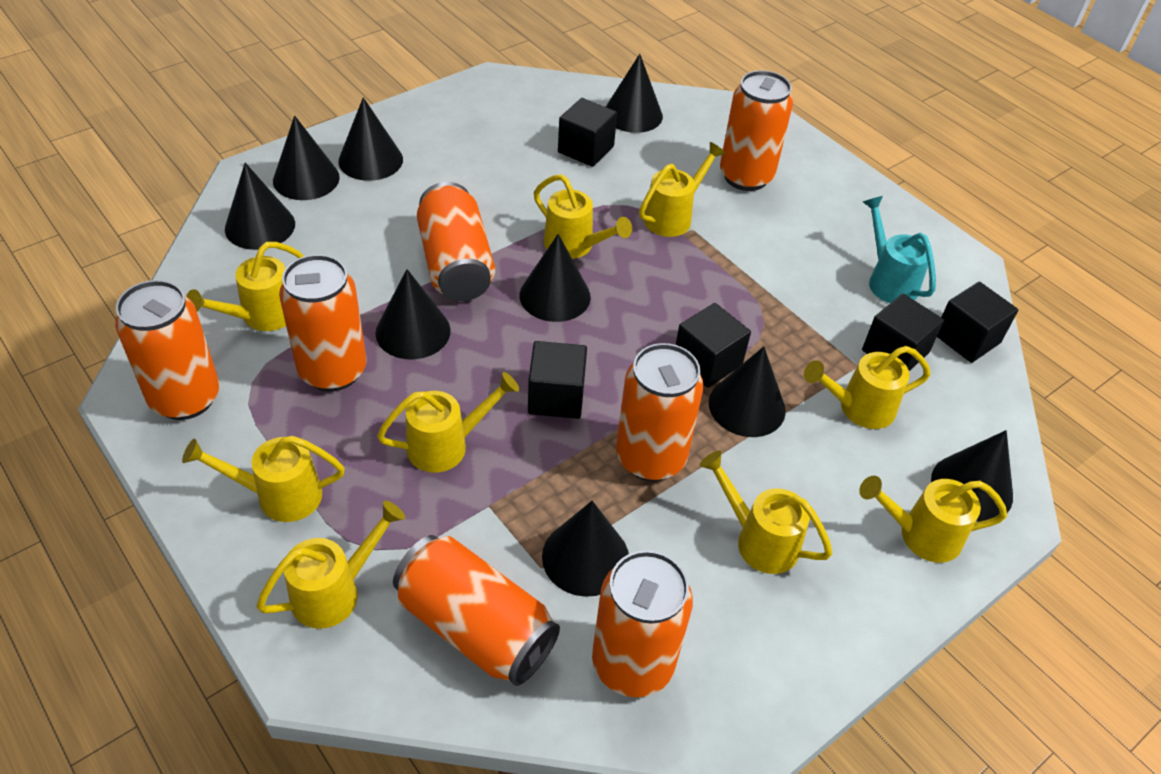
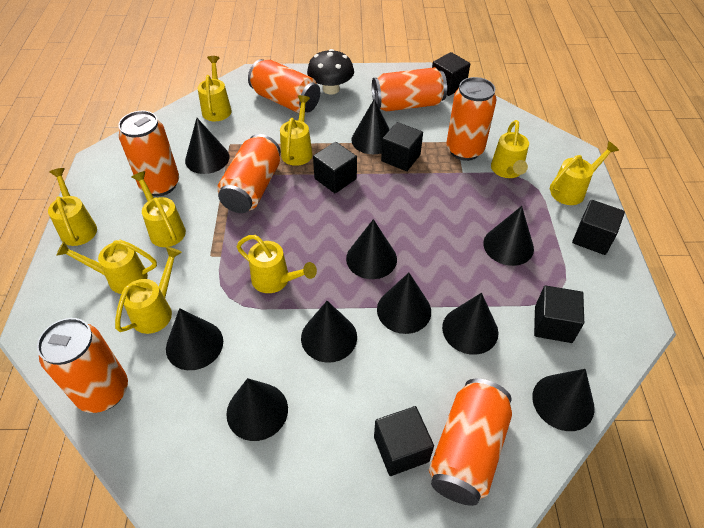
black cone: 9 -> 10
black cube: 5 -> 6
black mushroom: 0 -> 1
turquoise watering can: 1 -> 0

